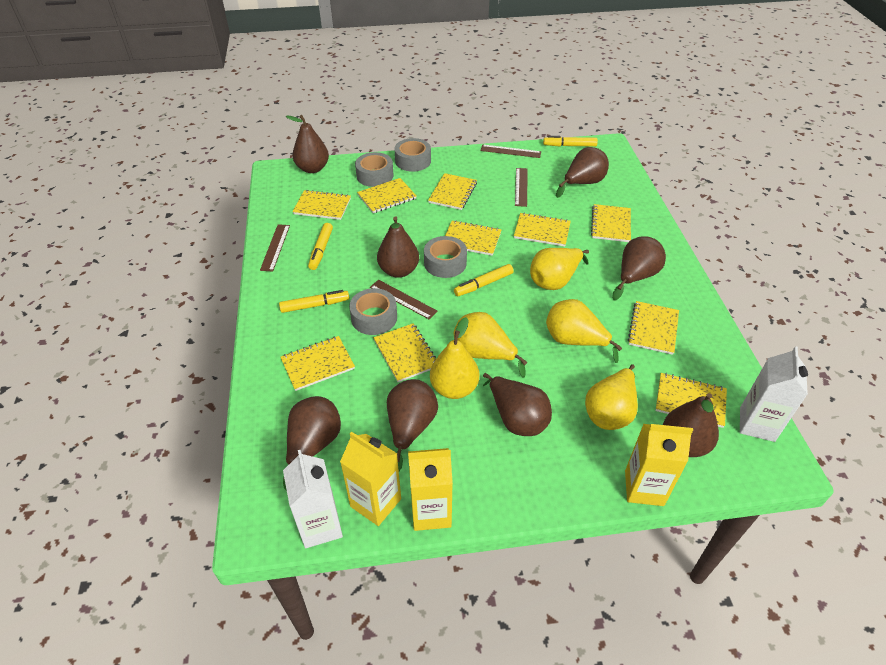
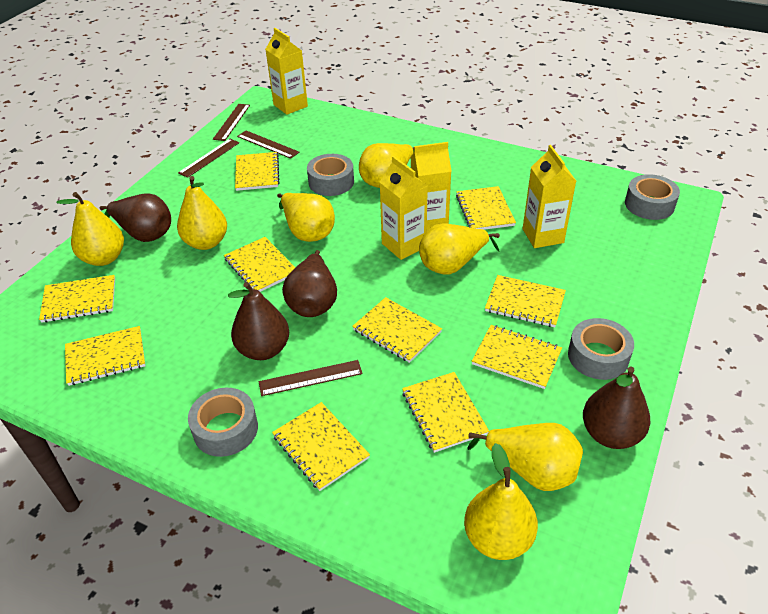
brown pear: 8 -> 4
white carton: 2 -> 0
yellow carton: 3 -> 4
yellow marker: 4 -> 0
yellow pear: 5 -> 7

